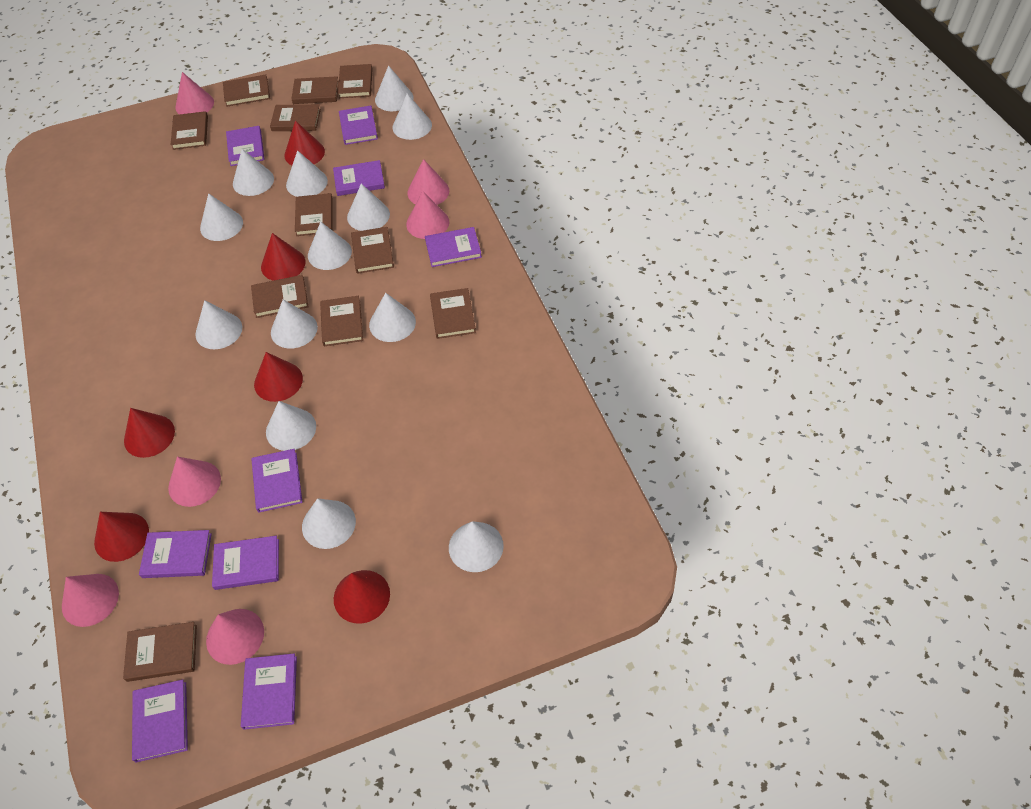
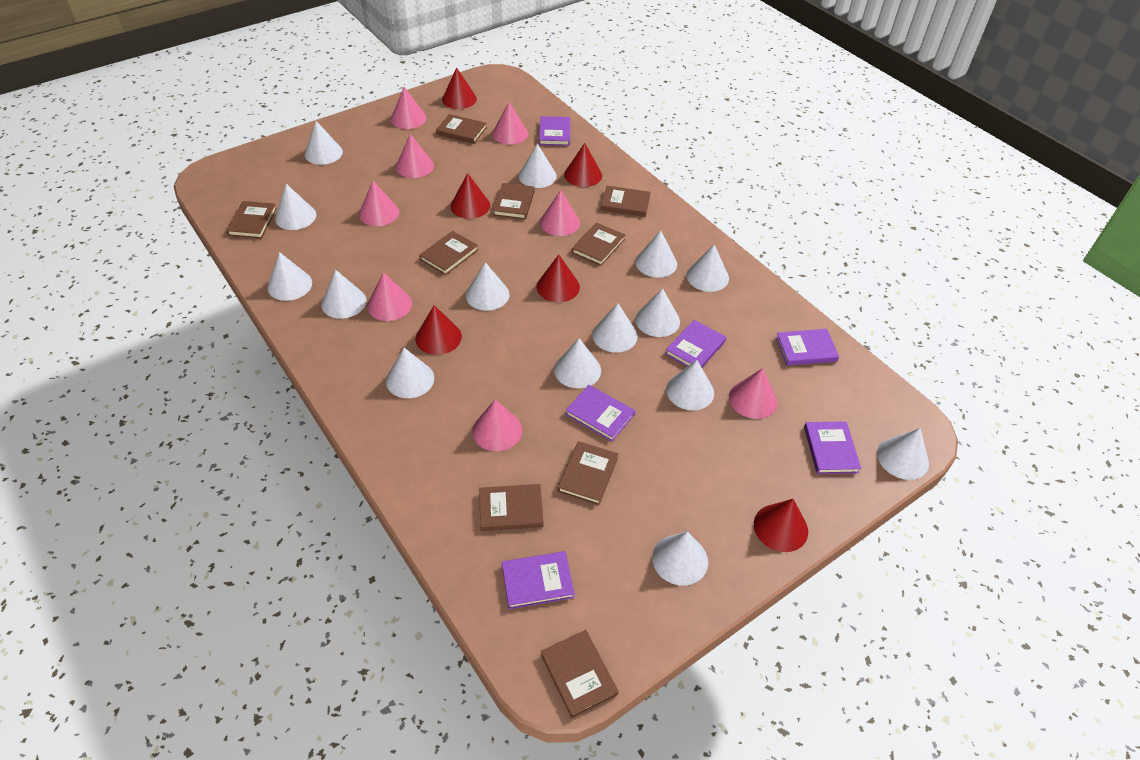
brown book: 11 -> 9
pink cone: 6 -> 8
purple book: 9 -> 6
white cone: 13 -> 15

